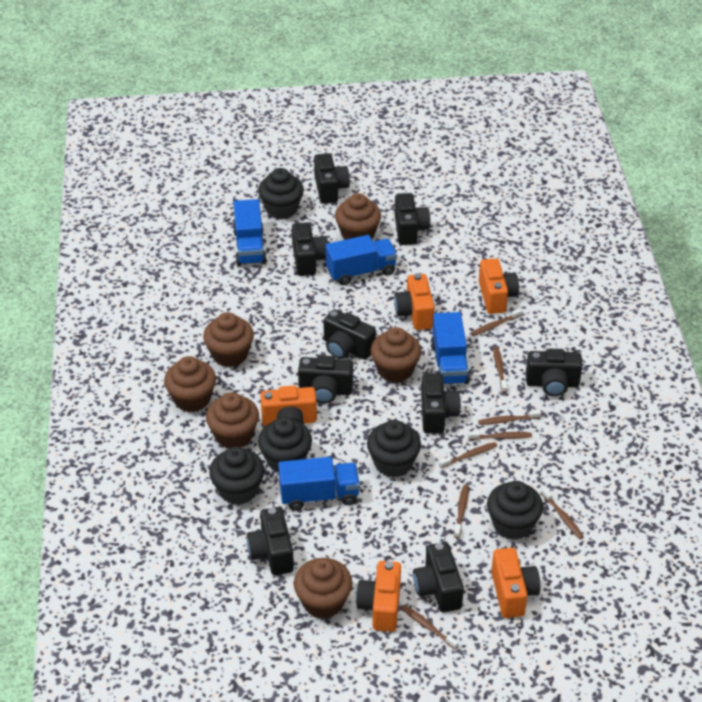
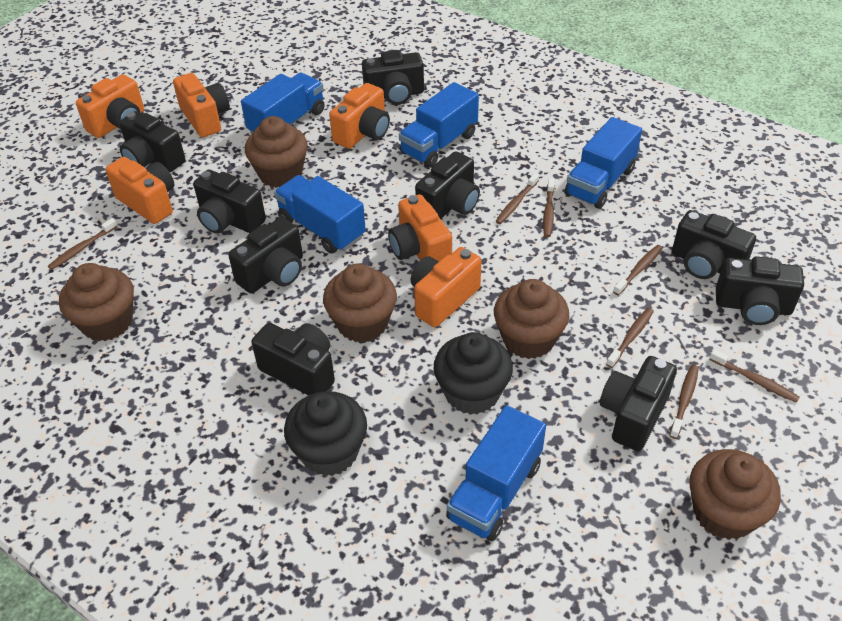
black cupcake: 5 -> 2
blue truck: 4 -> 5
brown cupcake: 6 -> 5
brown toothbrush: 8 -> 7
orange camera: 5 -> 6

